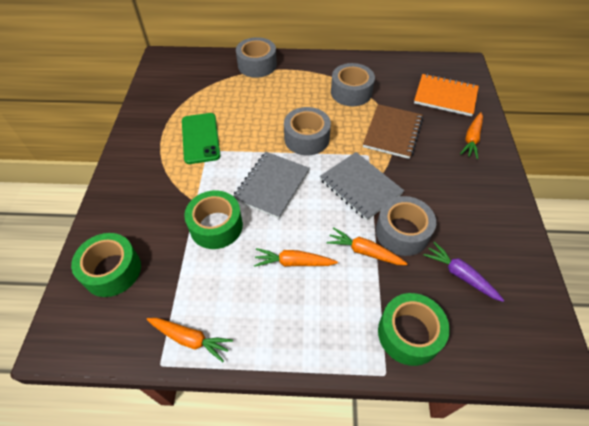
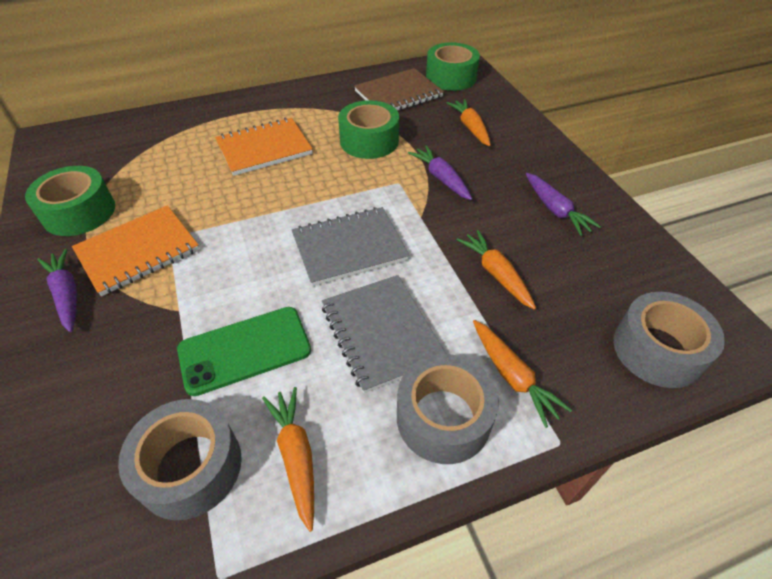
grey tape: 4 -> 3
orange notebook: 1 -> 2
purple carrot: 1 -> 3

